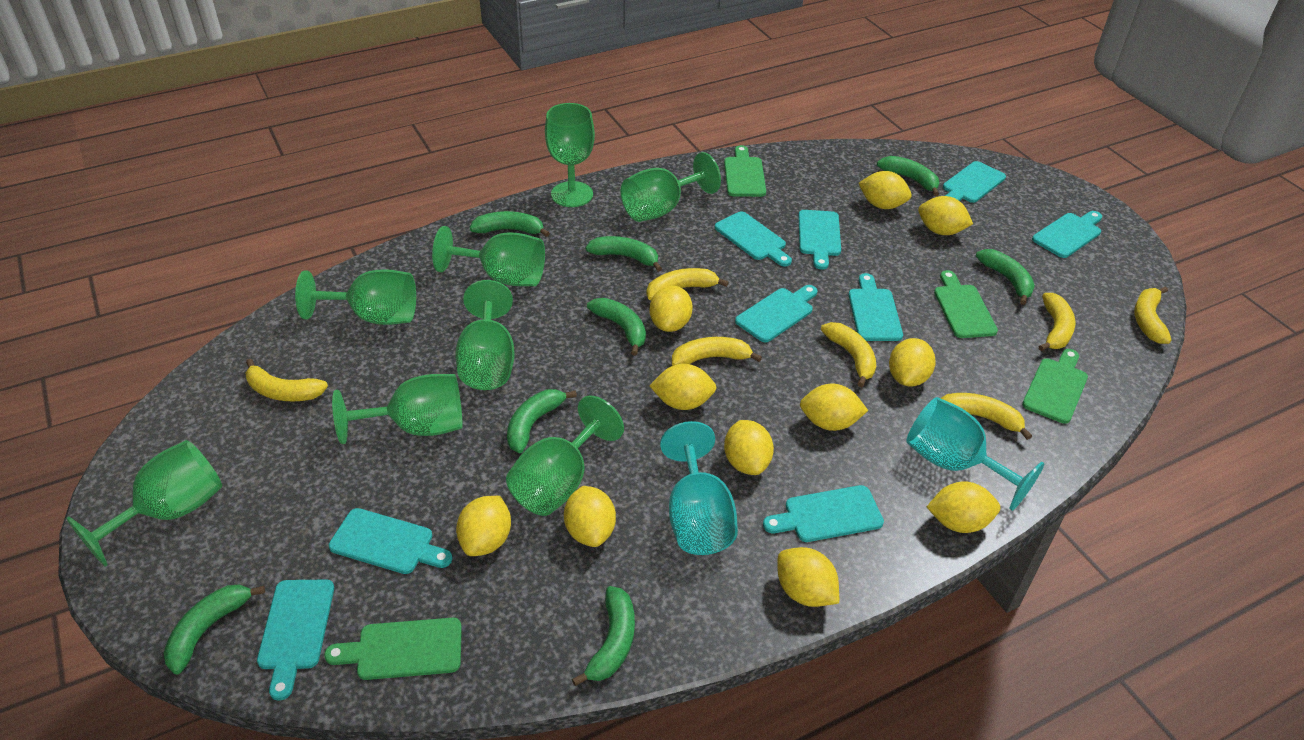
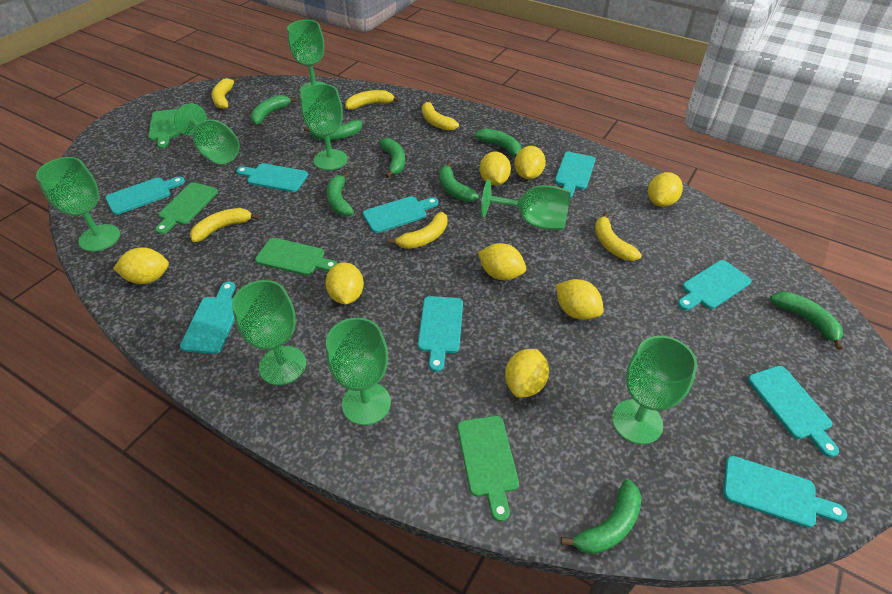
turquoise goblet: 2 -> 0
yellow banana: 7 -> 6
yellow lemon: 11 -> 8

